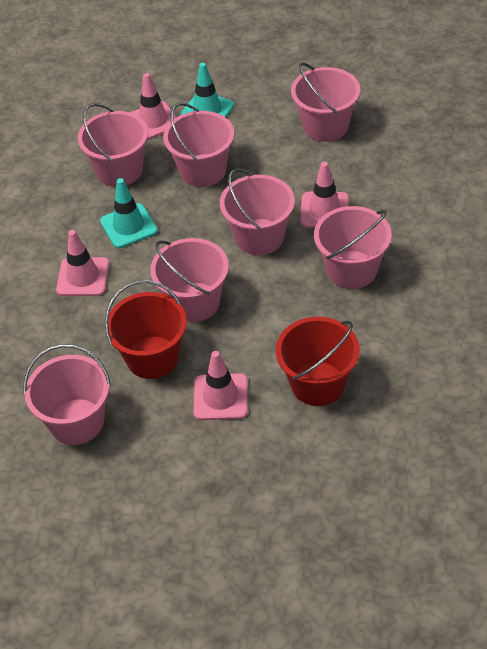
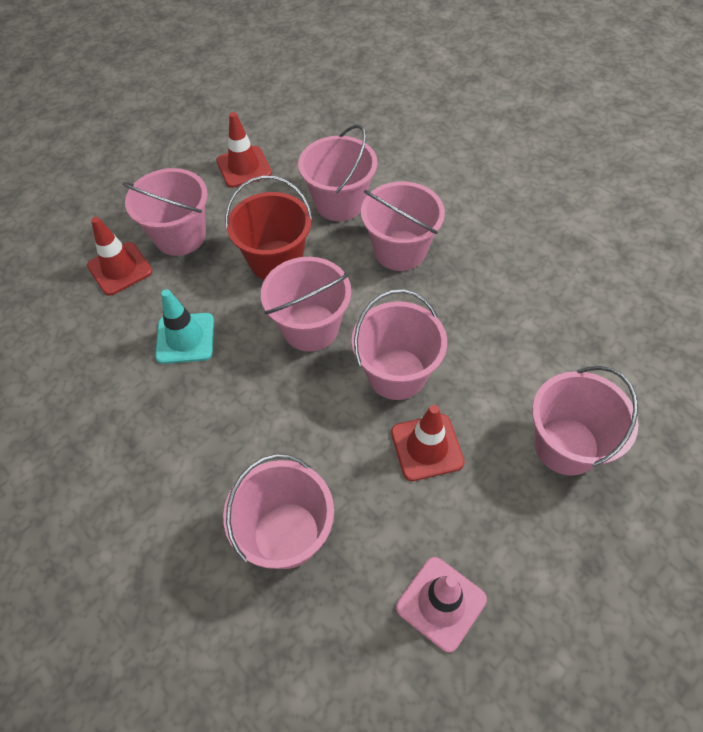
pink traffic cone: 4 -> 1
red bucket: 2 -> 1
red traffic cone: 0 -> 3
turquoise traffic cone: 2 -> 1

